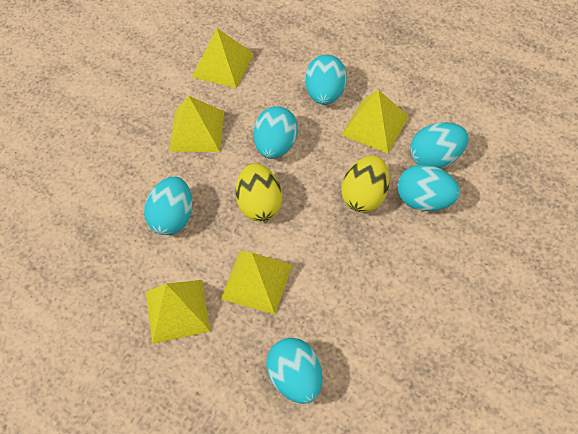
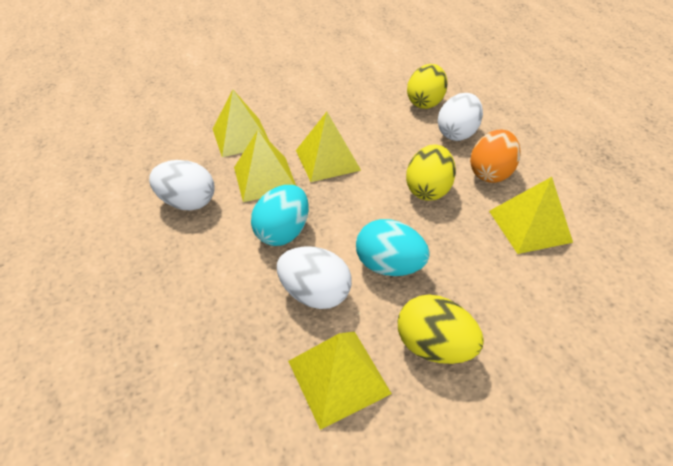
orange egg: 0 -> 1
turquoise egg: 6 -> 2
white egg: 0 -> 3
yellow egg: 2 -> 3

